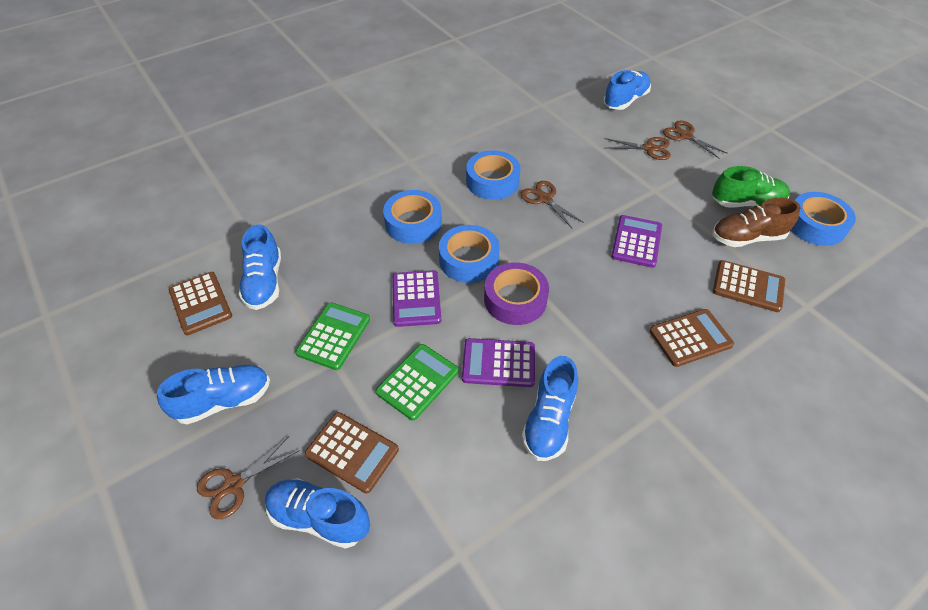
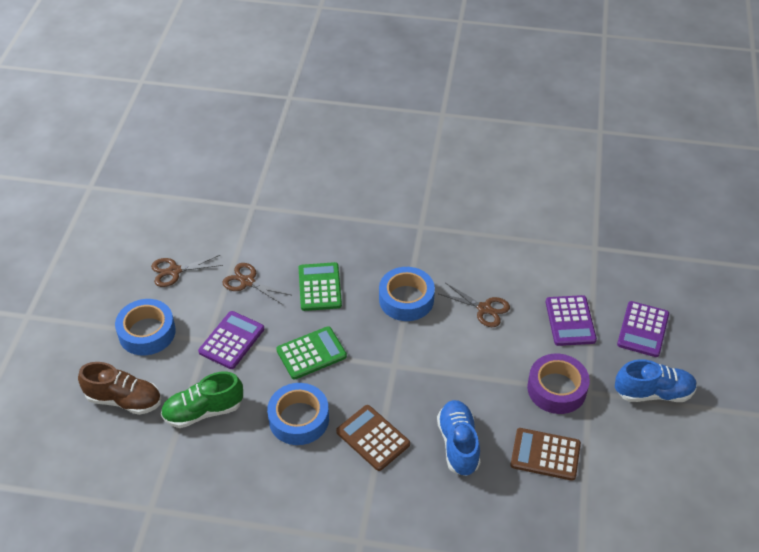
blue shoe: 5 -> 2
blue tape: 4 -> 3
brown calculator: 4 -> 2
brown scissors: 4 -> 3

